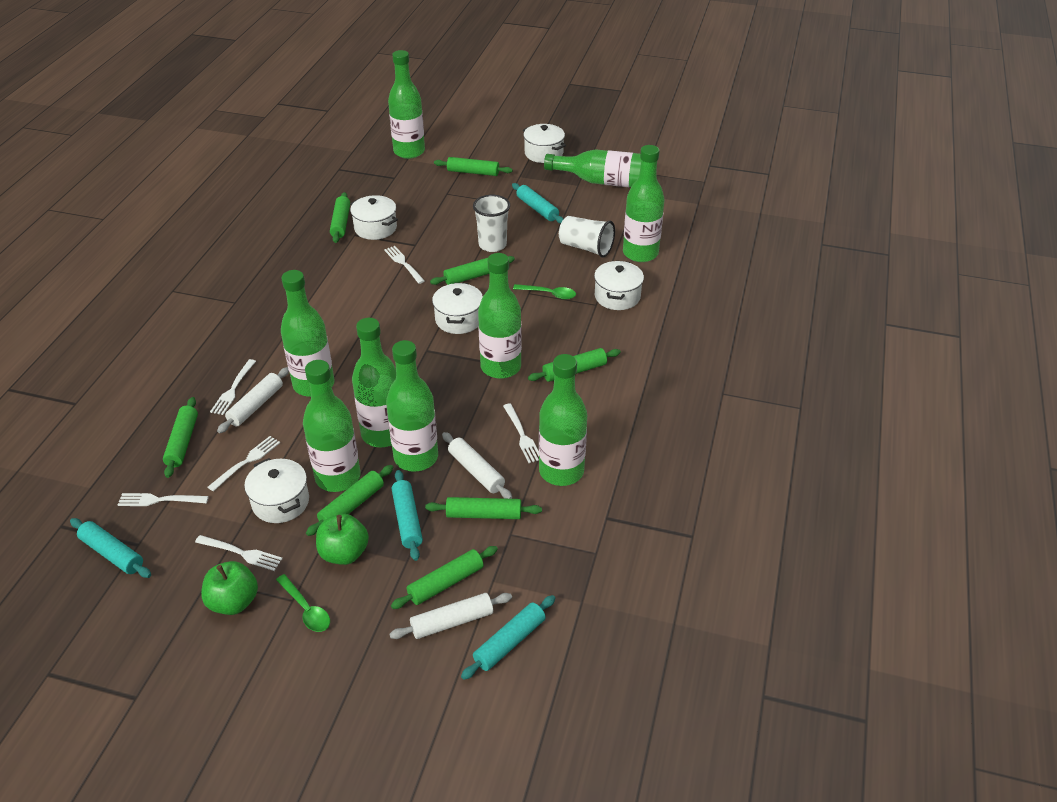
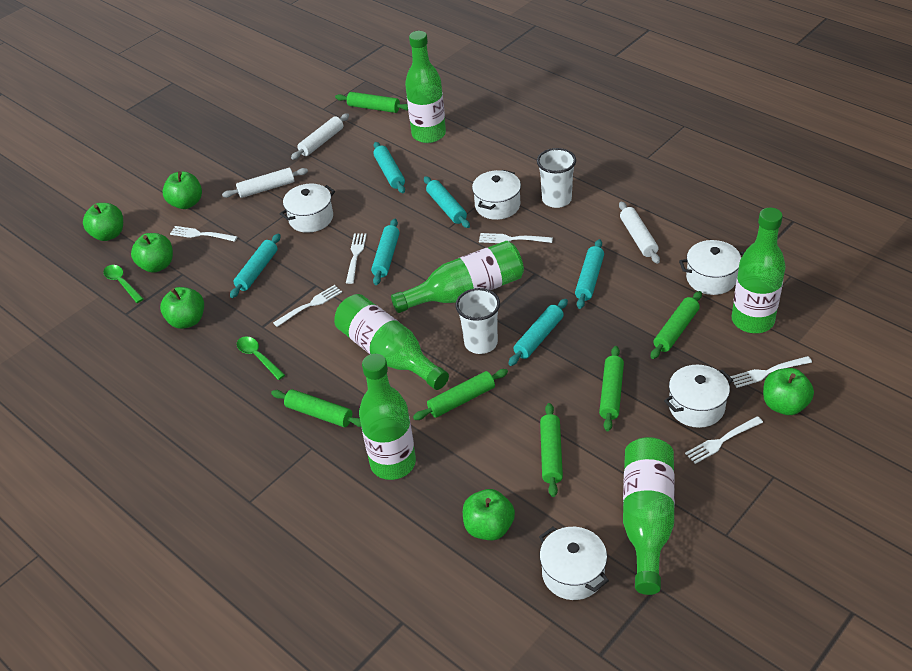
green apple: 2 -> 6
green bottle: 9 -> 6
green rolling pin: 8 -> 6
turquoise rolling pin: 4 -> 6

